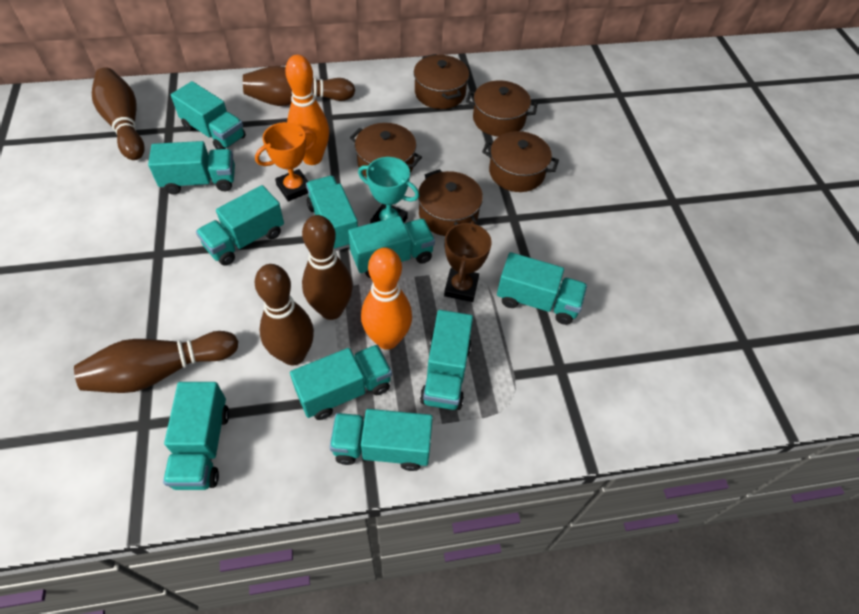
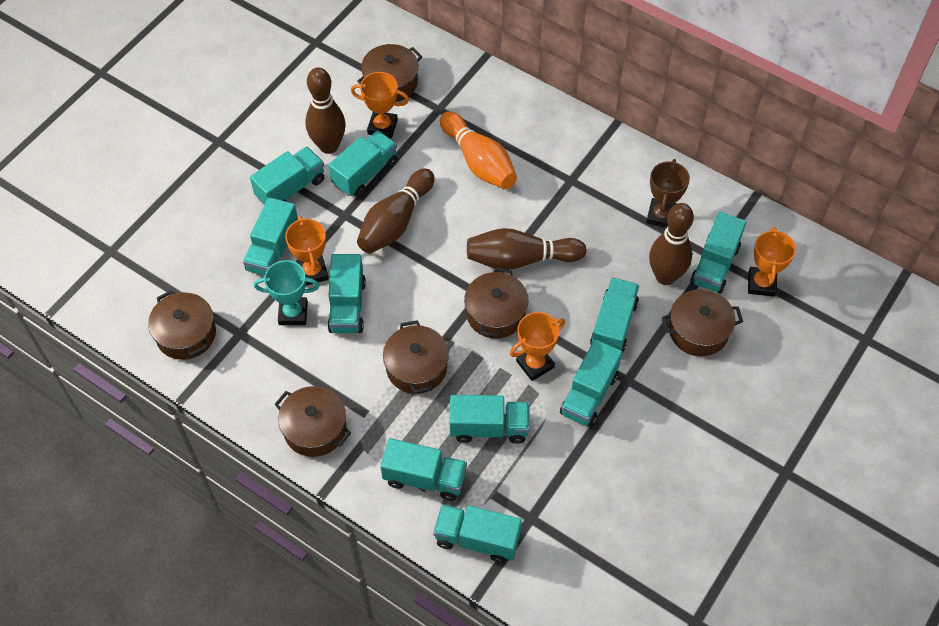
brown bowling pin: 5 -> 4
brown pot: 5 -> 6
orange bowling pin: 2 -> 1
orange trophy: 1 -> 4

